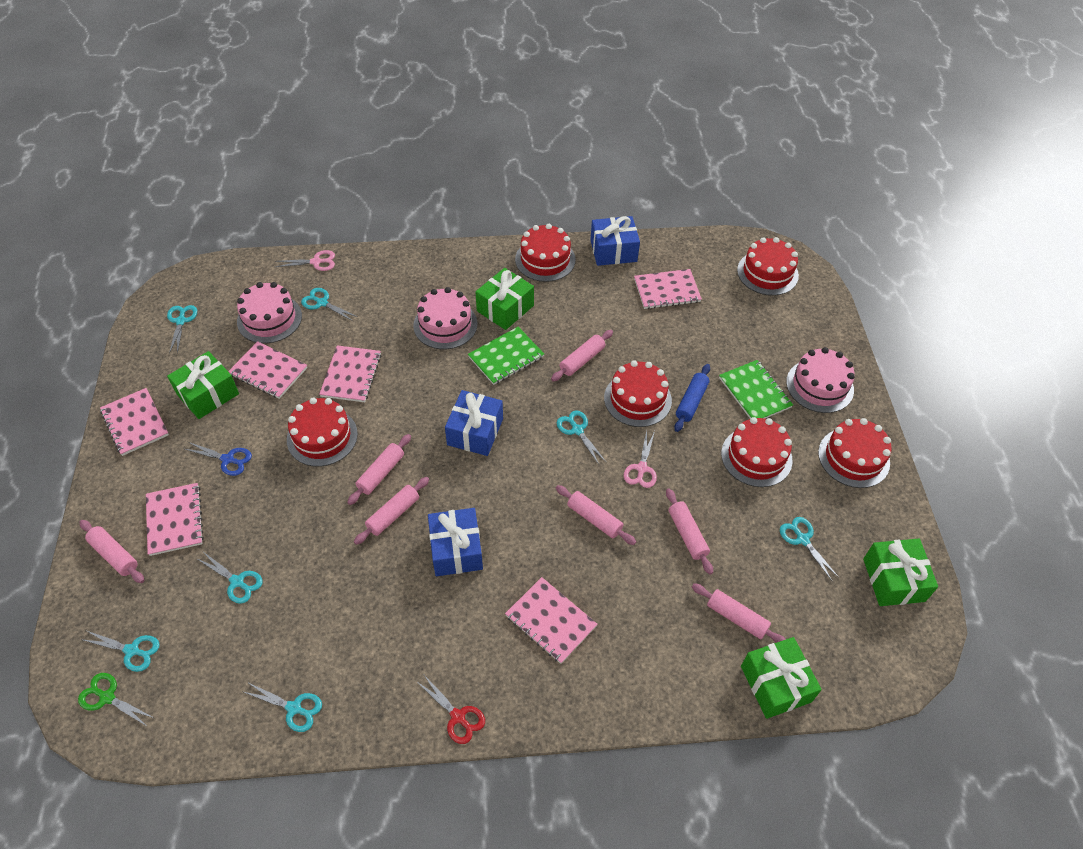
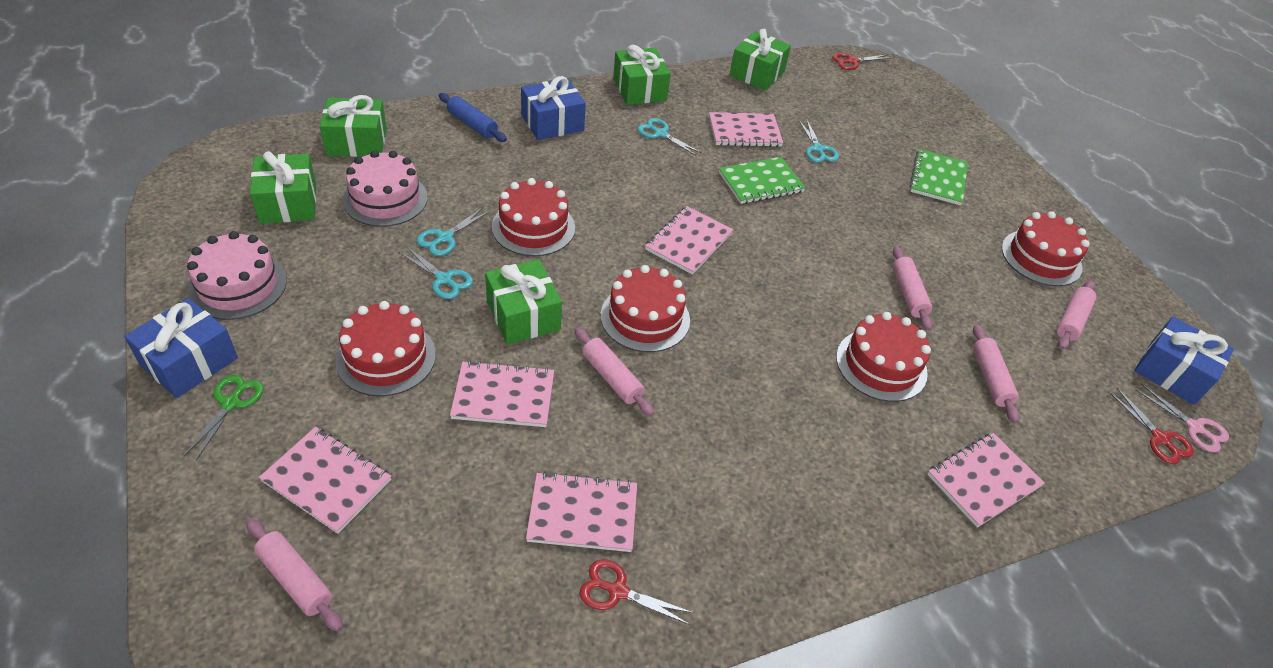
blue scissors: 1 -> 0
green gift: 4 -> 5
pink cake: 3 -> 2
pink rolling pin: 7 -> 5
pink scissors: 2 -> 1
red cake: 6 -> 5
red scissors: 1 -> 3
turquoise scissors: 7 -> 4

